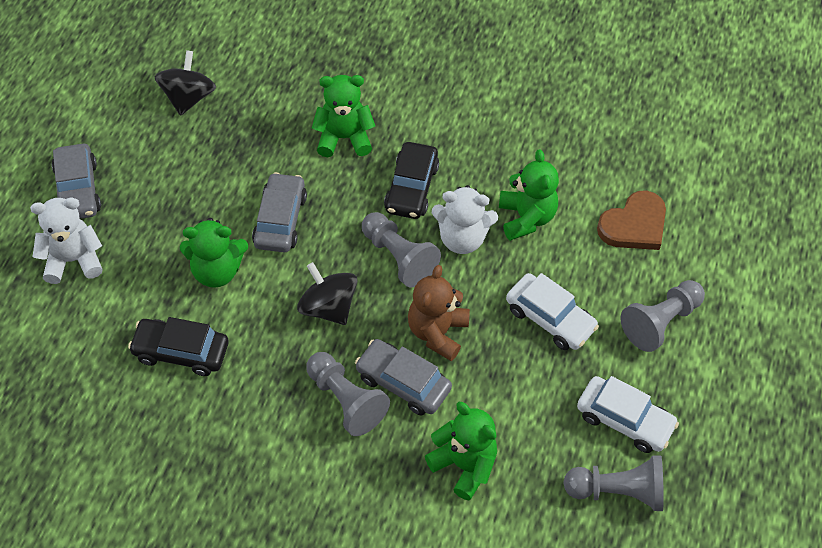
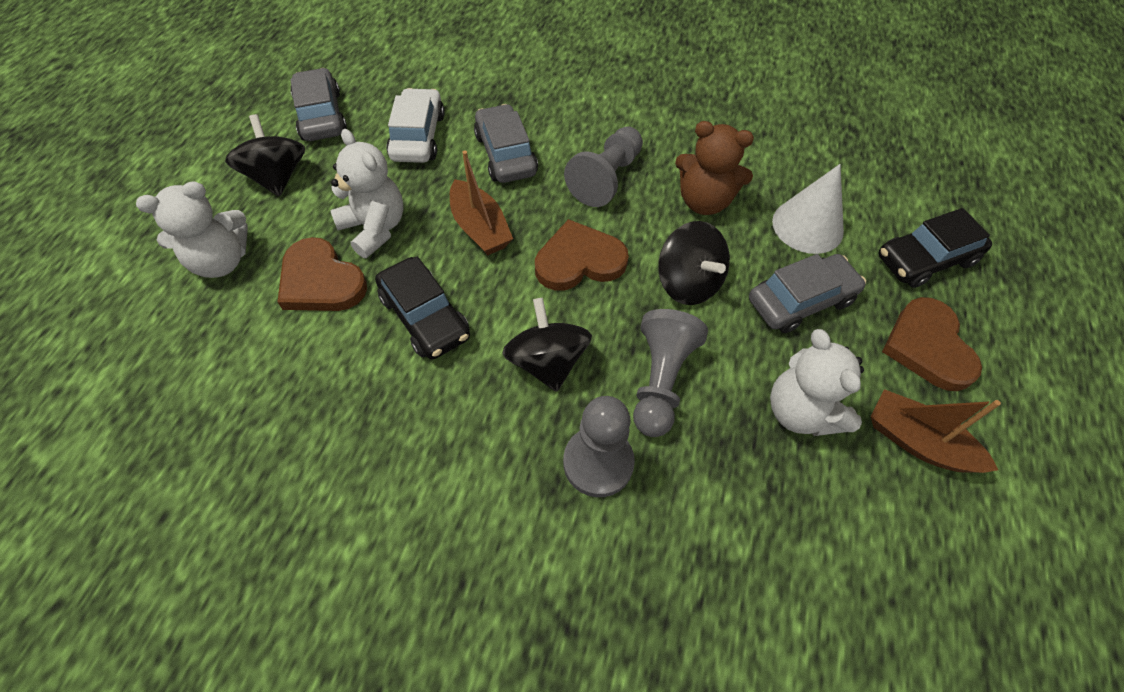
black spinning top: 2 -> 3
brown boat: 0 -> 2
brown heart: 1 -> 3
green teddy bear: 4 -> 0
grey pawn: 4 -> 3
white car: 2 -> 1
white cone: 0 -> 1
white teddy bear: 2 -> 3

